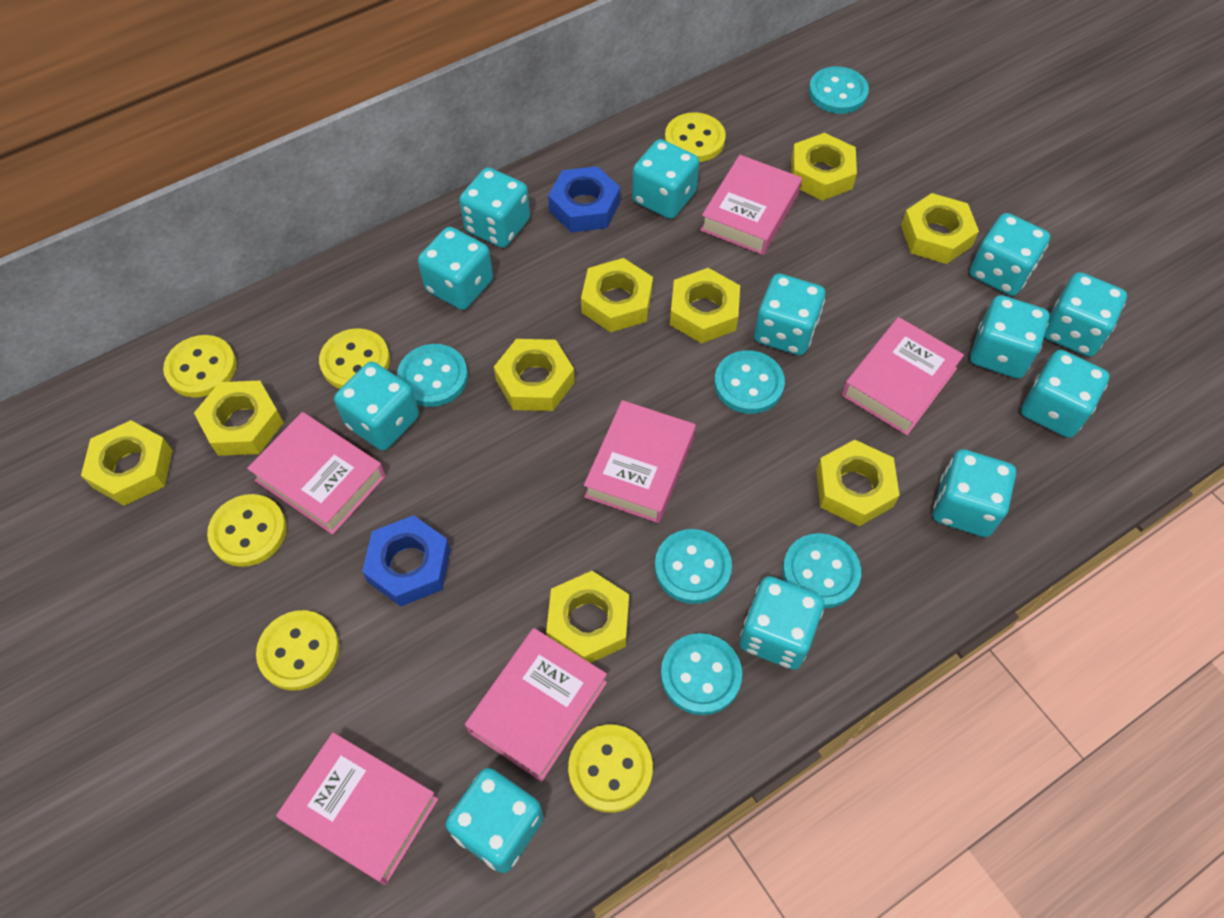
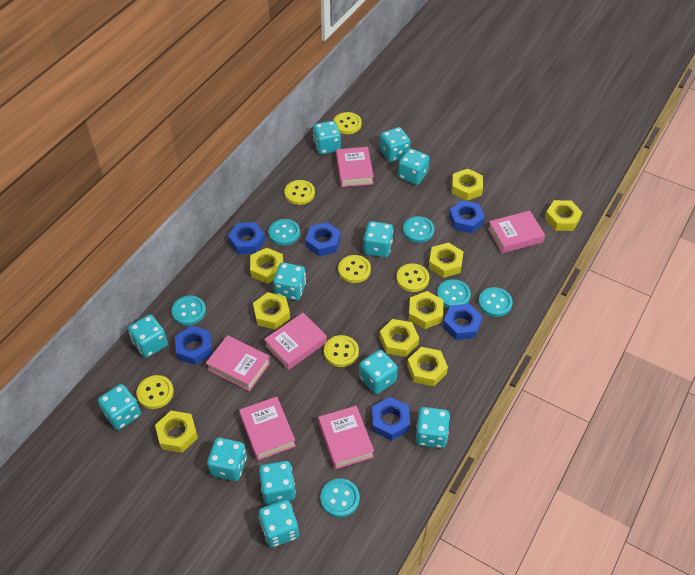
blue nut: 2 -> 6

